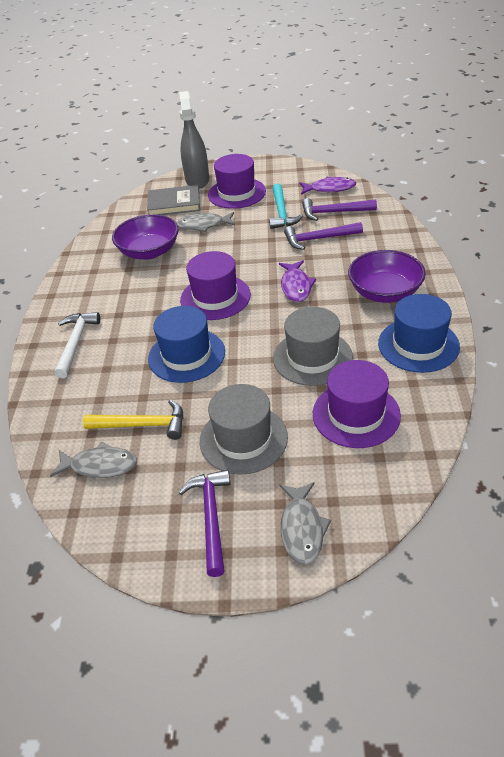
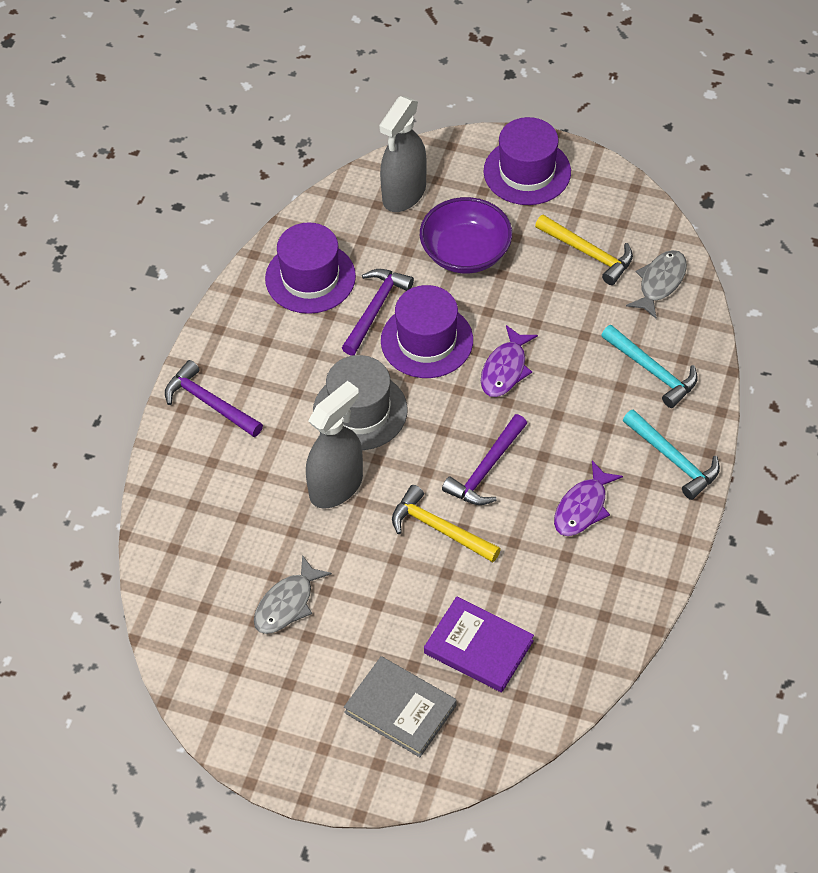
blue hat: 2 -> 0
grey fish: 3 -> 2
grey hat: 2 -> 1
grey spray bottle: 1 -> 2
purple book: 0 -> 1
purple bowl: 2 -> 1
turquoise hammer: 1 -> 2
white hammer: 1 -> 0
yellow hammer: 1 -> 2

